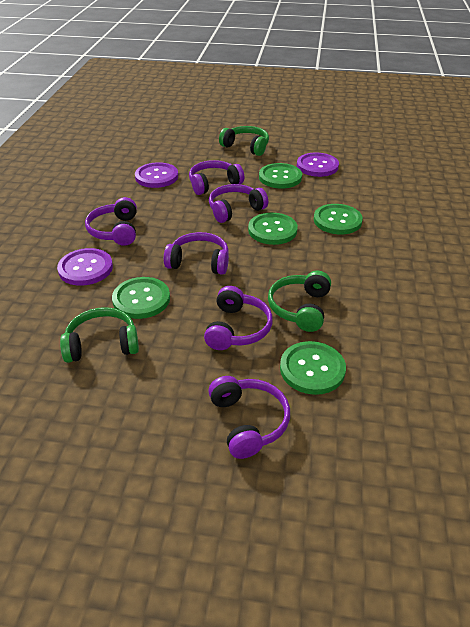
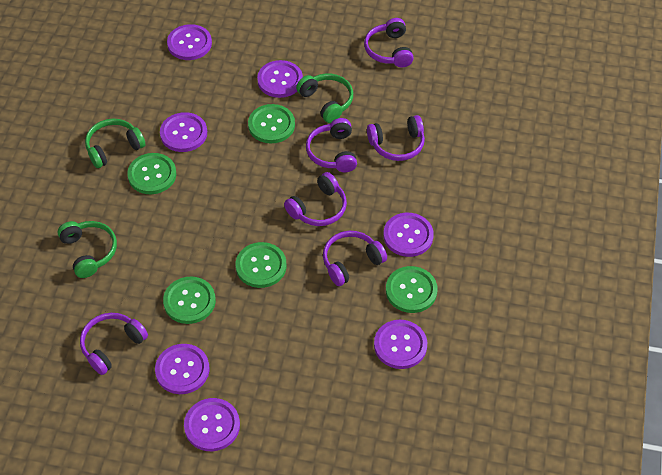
purple button: 3 -> 7

